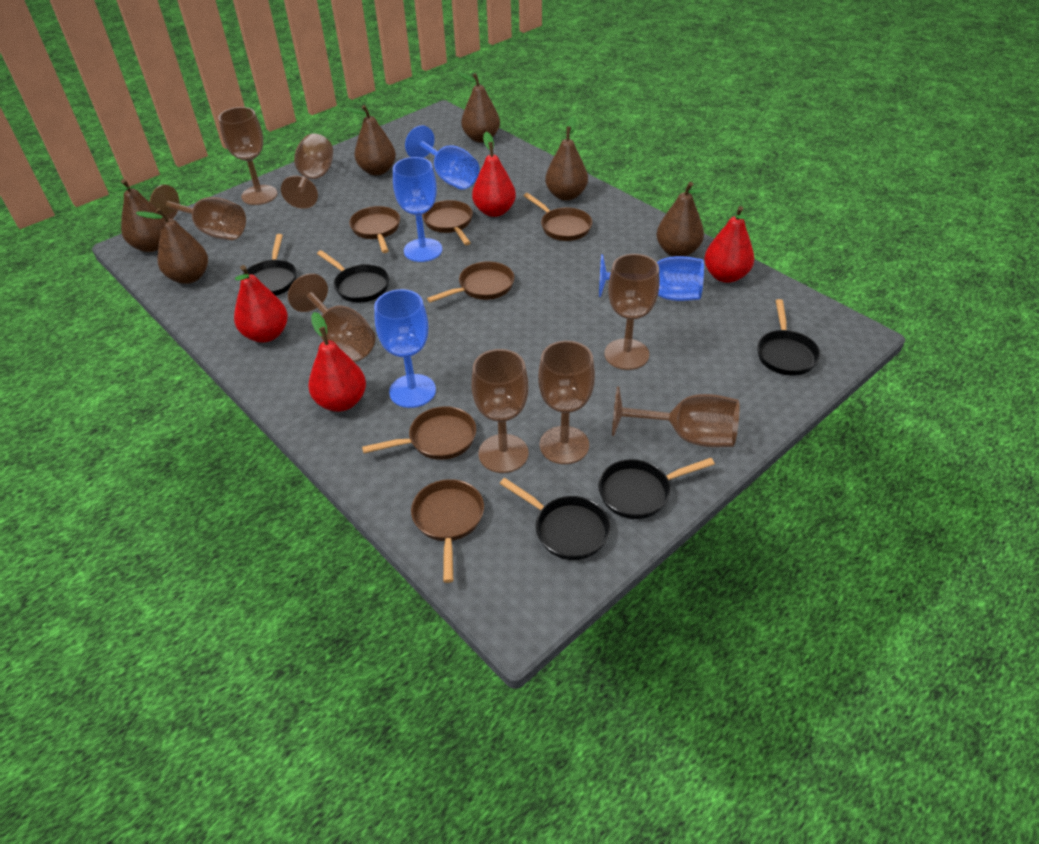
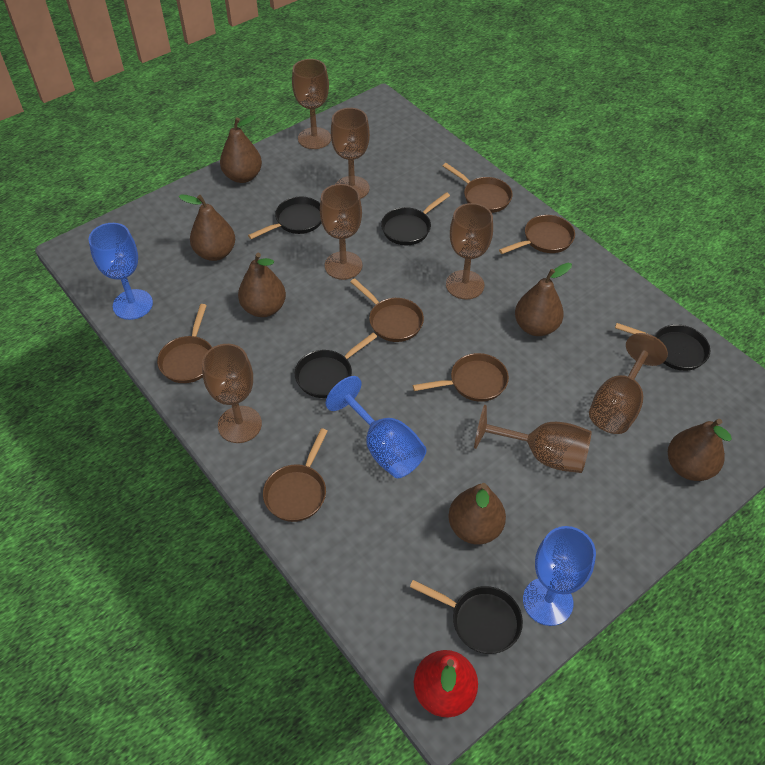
blue goblet: 4 -> 3
brown goblet: 8 -> 7
red pear: 4 -> 1

